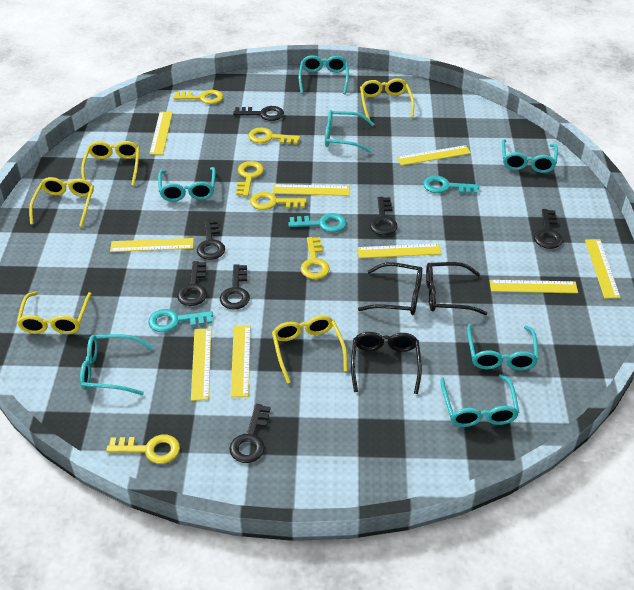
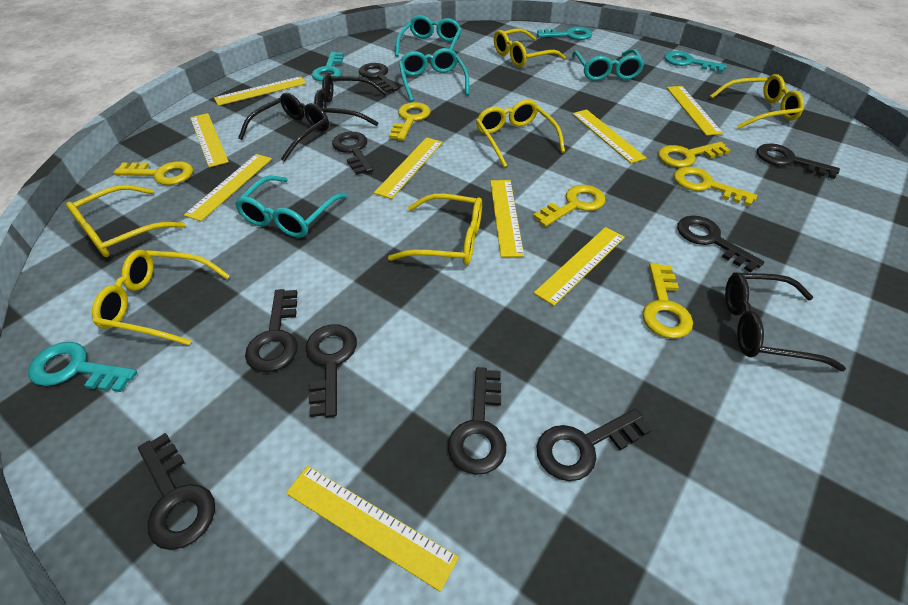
black key: 7 -> 9
turquoise glasses: 7 -> 4
turquoise key: 3 -> 4
yellow glasses: 5 -> 6

